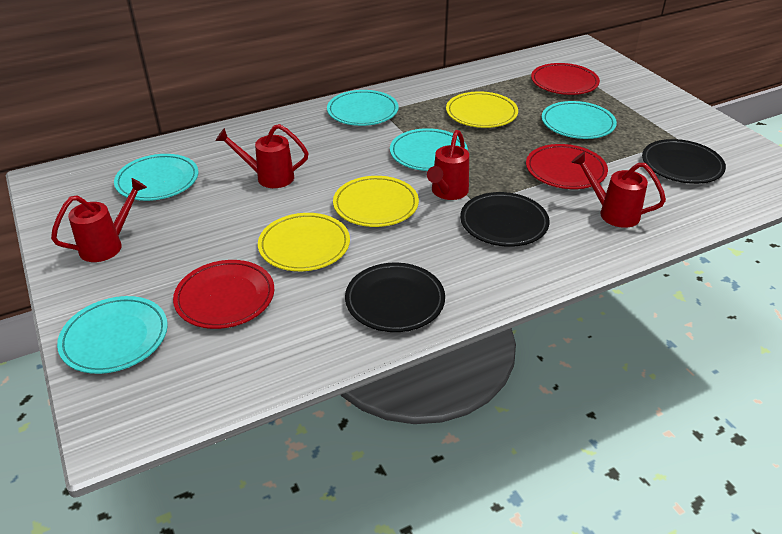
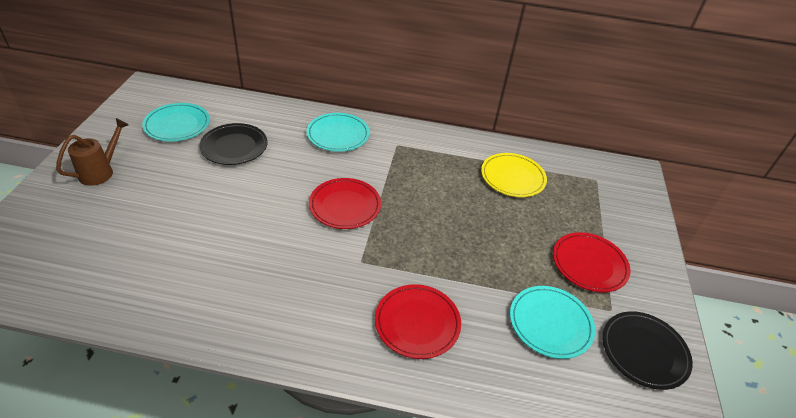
black plate: 3 -> 2
brown watering can: 0 -> 1
red watering can: 4 -> 0
turquoise plate: 5 -> 3
yellow plate: 3 -> 1

